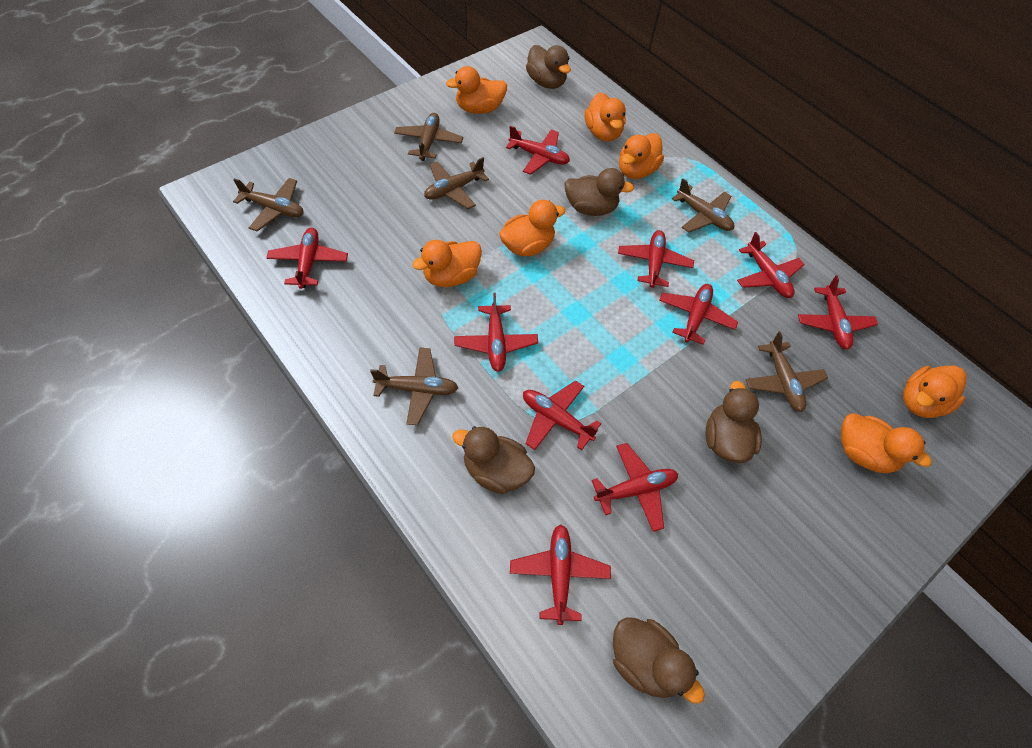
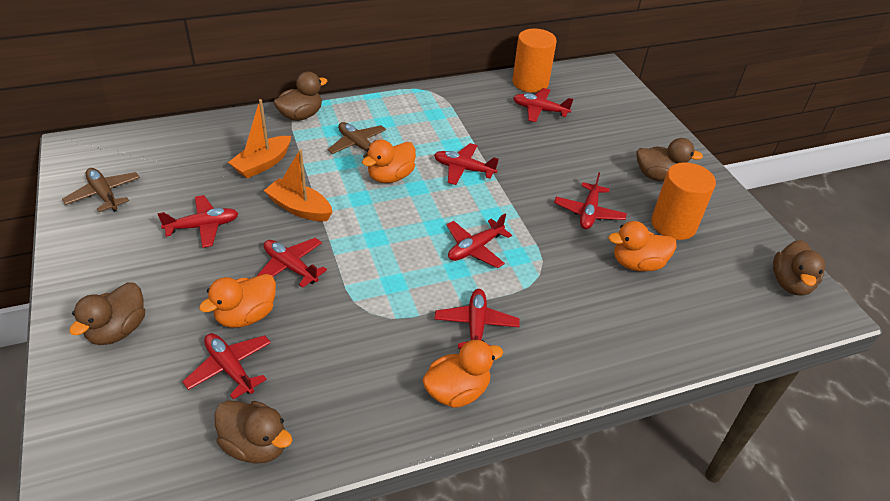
brown plane: 6 -> 2
orange boat: 0 -> 2
orange cylinder: 0 -> 2
orange duck: 7 -> 4
red plane: 10 -> 8

